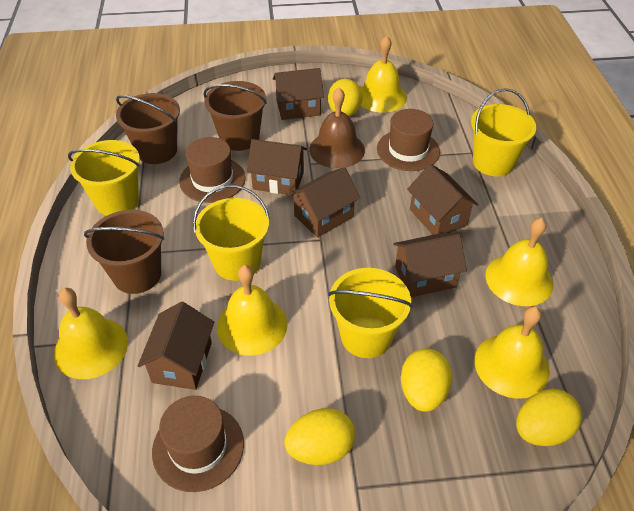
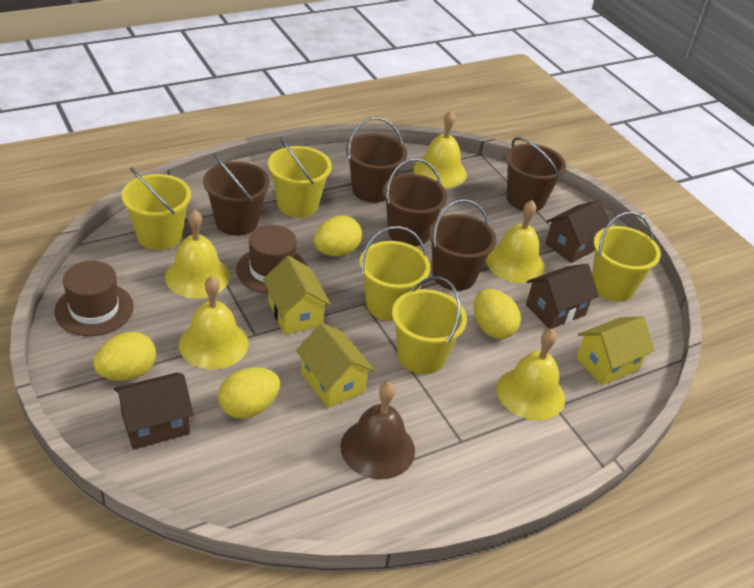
brown bucket: 3 -> 5
brown hat: 3 -> 2
brown house: 6 -> 3
yellow bucket: 4 -> 5
yellow house: 0 -> 3

